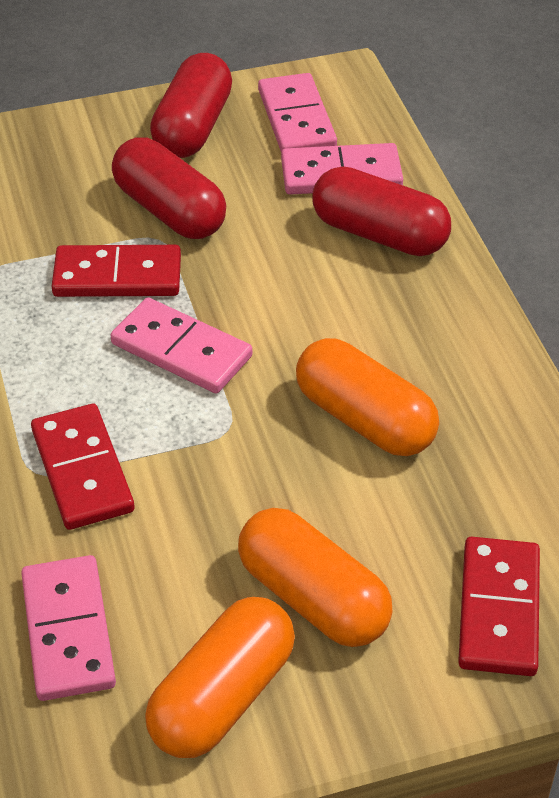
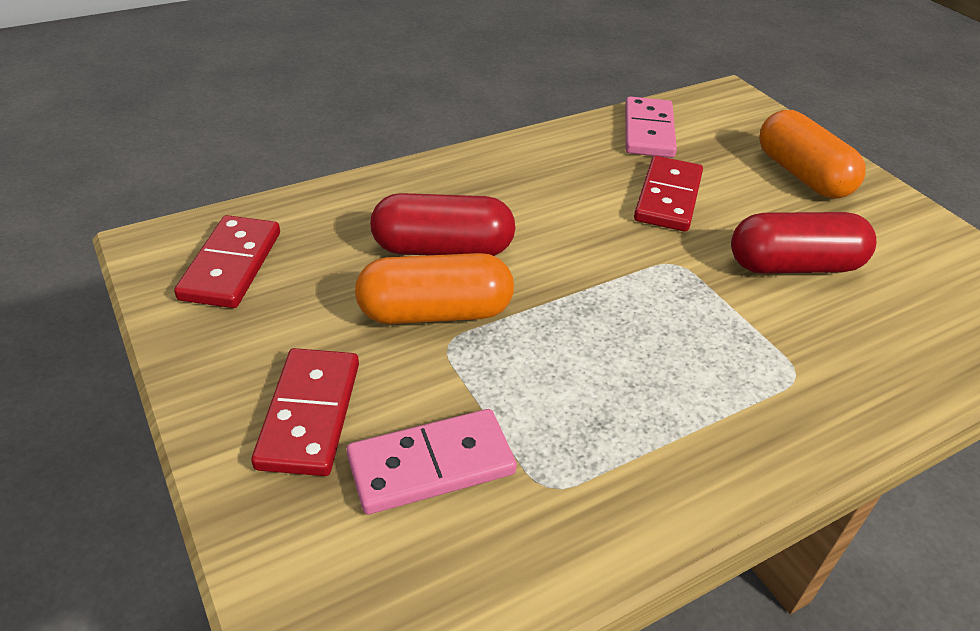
orange capsule: 3 -> 2
pink domino: 4 -> 2
red capsule: 3 -> 2

